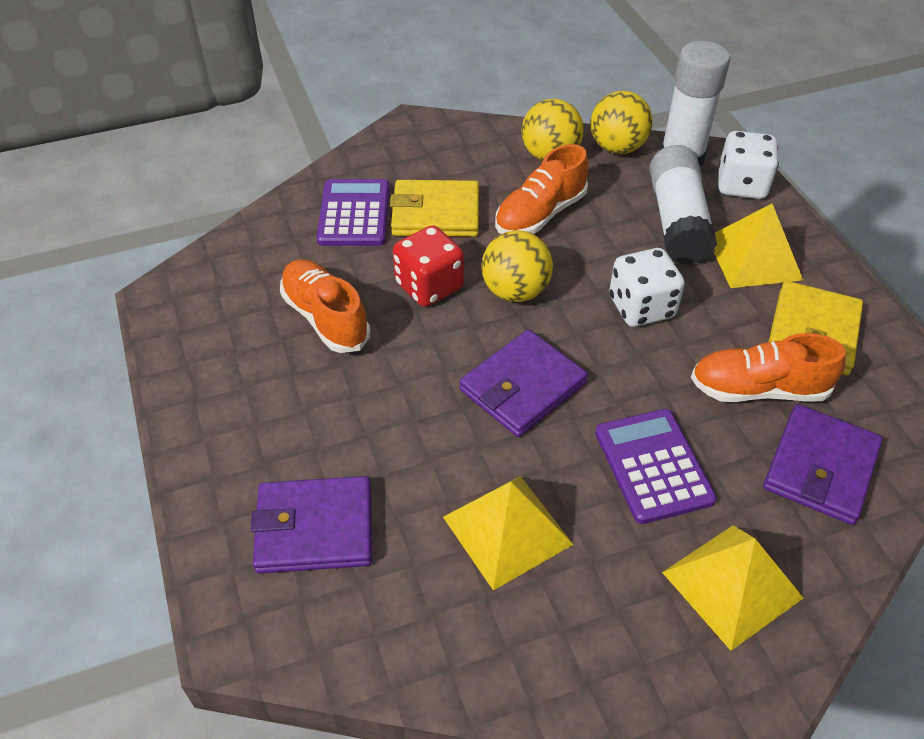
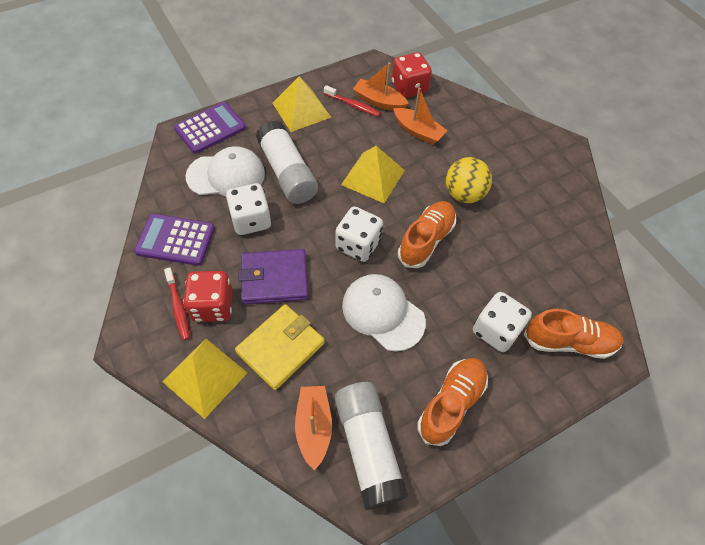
orange boat: 0 -> 3
purple wallet: 3 -> 1
red dice: 1 -> 2
red toothbrush: 0 -> 2
white cap: 0 -> 2
white dice: 2 -> 3
yellow ball: 3 -> 1
yellow wallet: 2 -> 1

